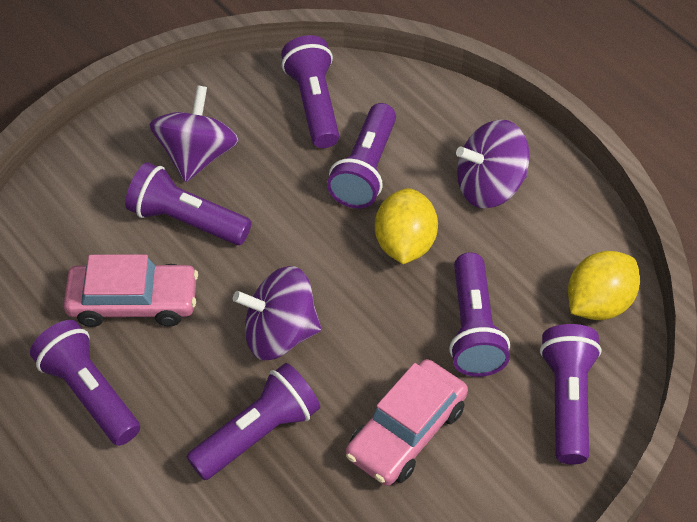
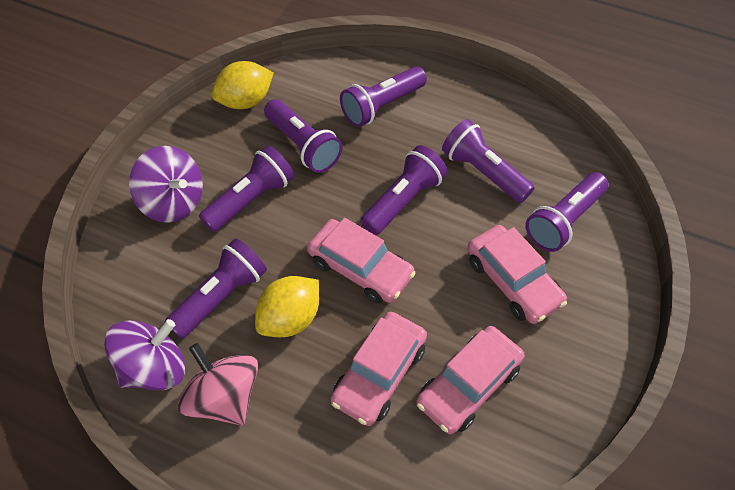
pink car: 2 -> 4
pink spinning top: 0 -> 1
purple spinning top: 3 -> 2

